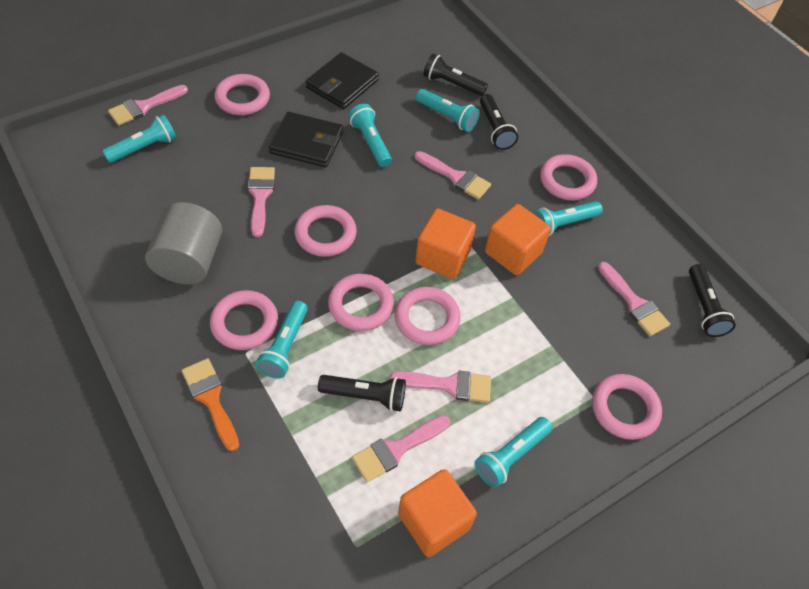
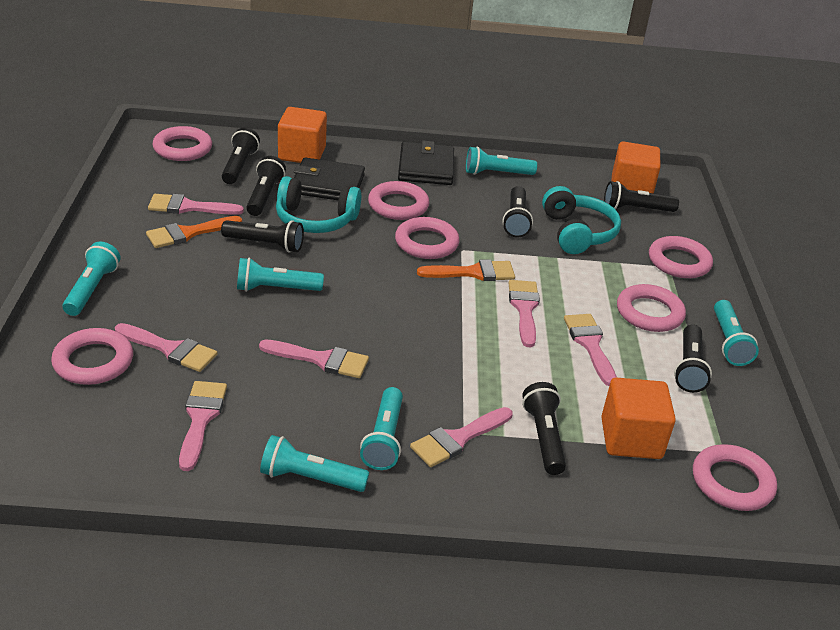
black flashlight: 4 -> 7
grey cylinder: 1 -> 0
orange brush: 1 -> 2
pink brush: 6 -> 7
turquoise headphones: 0 -> 2

